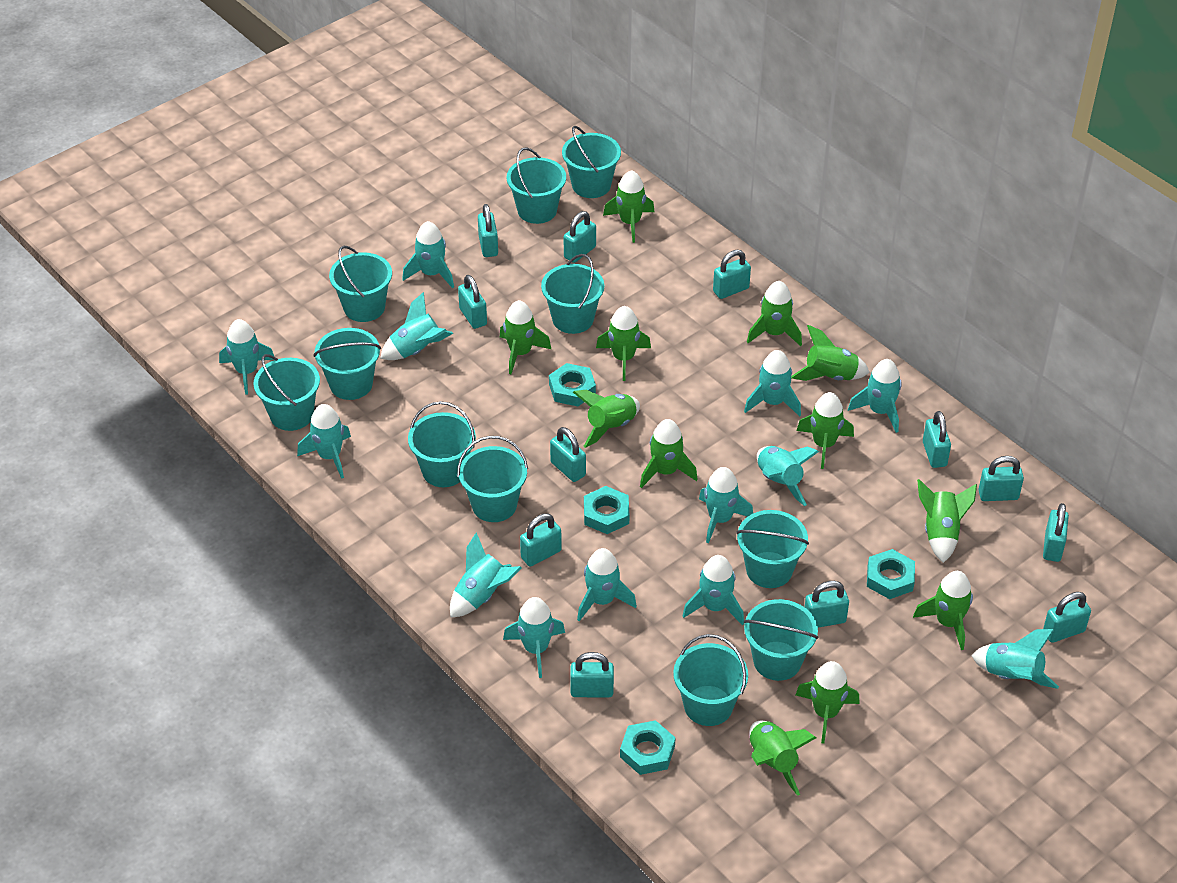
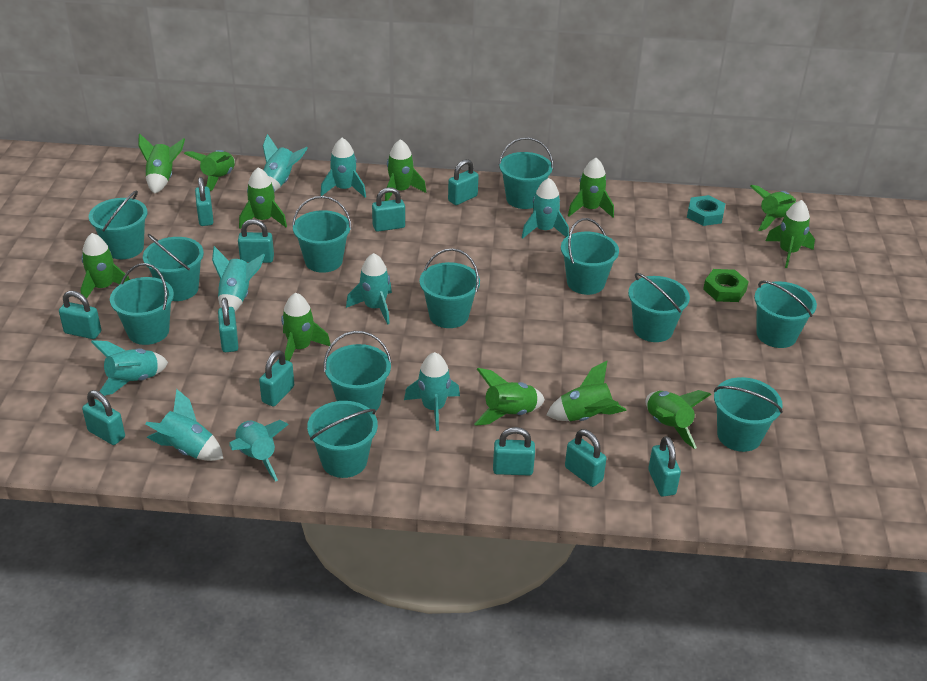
green nut: 0 -> 1
turquoise bucket: 11 -> 12
turquoise nut: 4 -> 1
turquoise padlock: 12 -> 11
turquoise rocket: 13 -> 9

